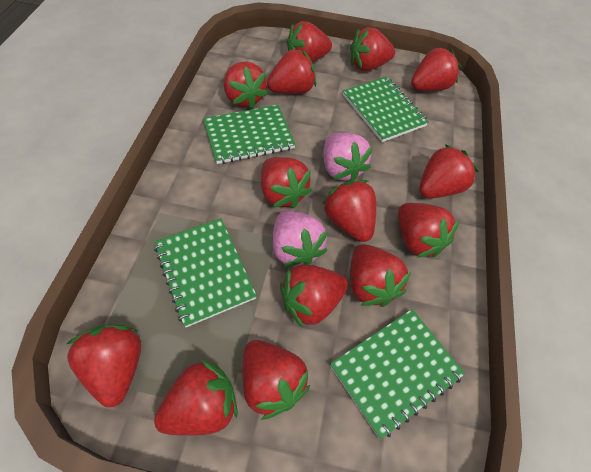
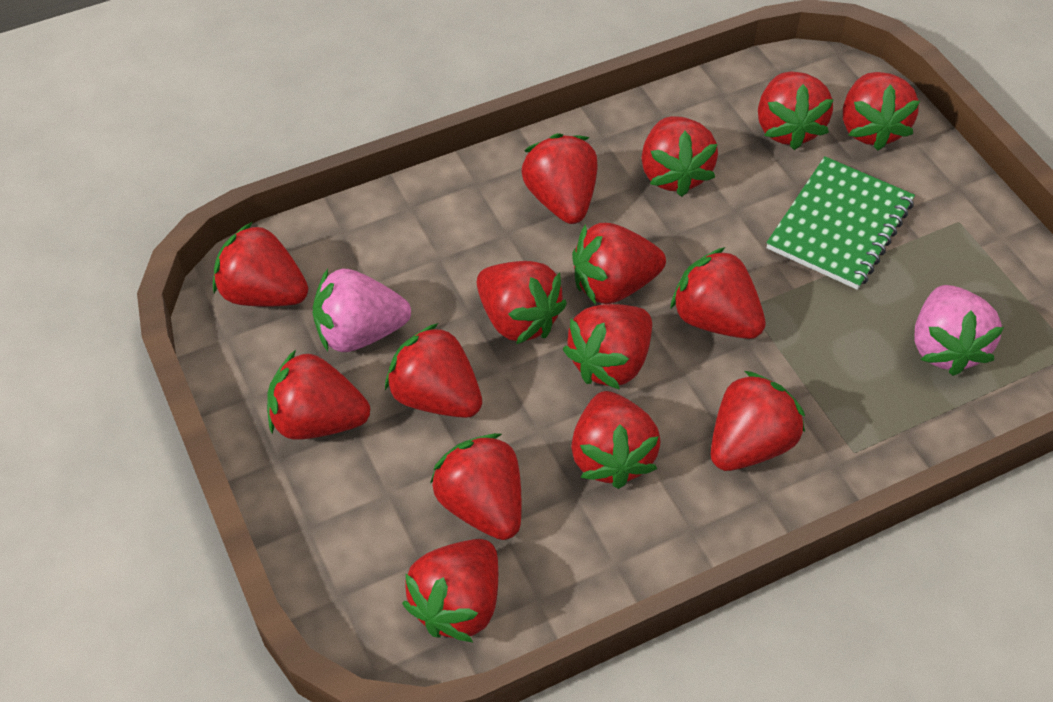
green notebook: 4 -> 1
red strawberry: 14 -> 15

